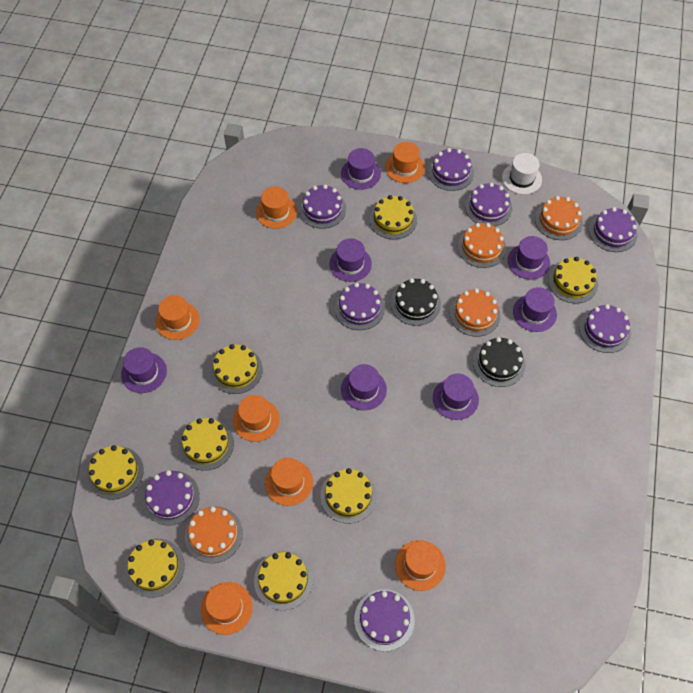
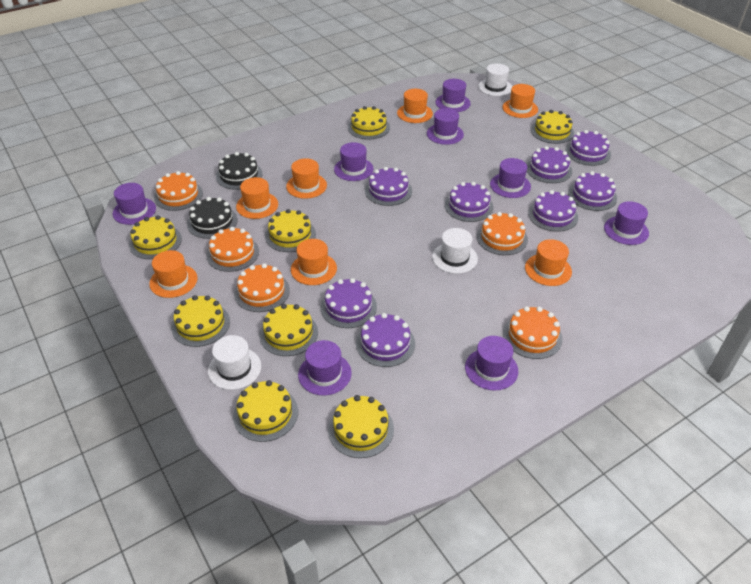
orange cake: 4 -> 5
purple hat: 7 -> 8
white hat: 1 -> 3

